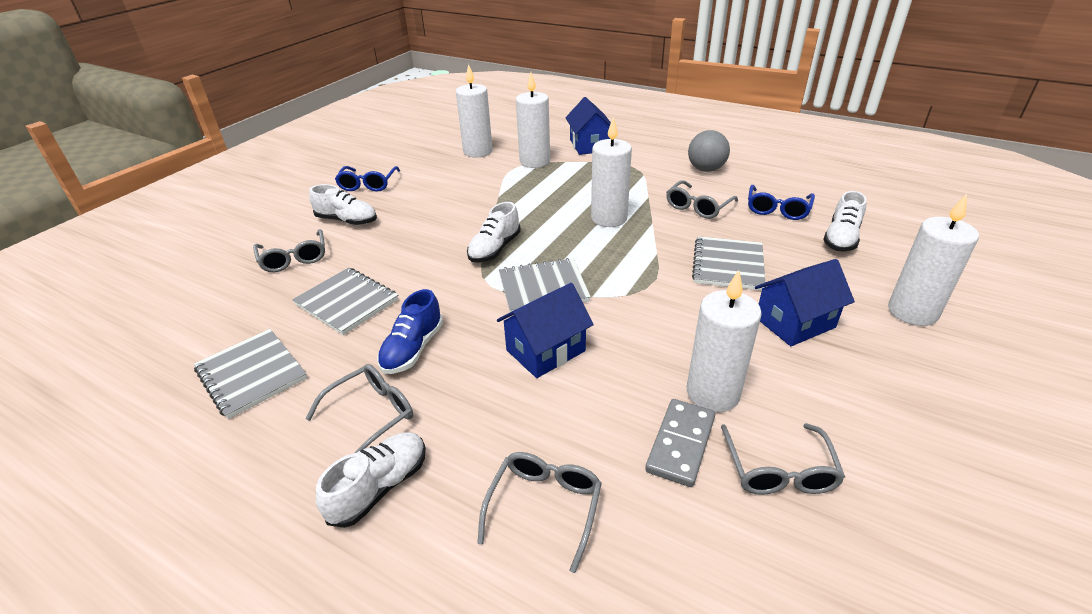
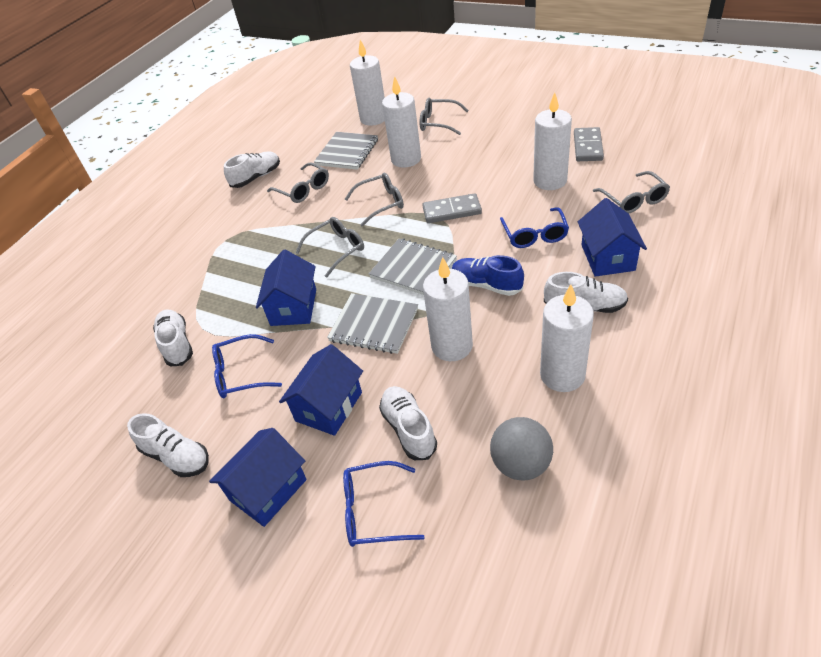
blue glasses: 2 -> 3
blue house: 3 -> 4
grey domino: 1 -> 2
grey notebook: 4 -> 3
white shoe: 4 -> 5

